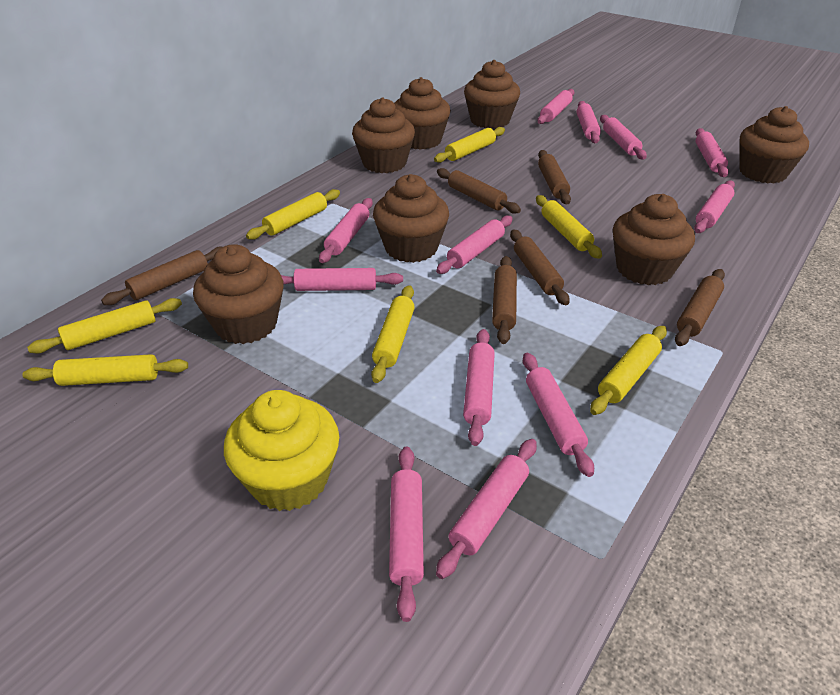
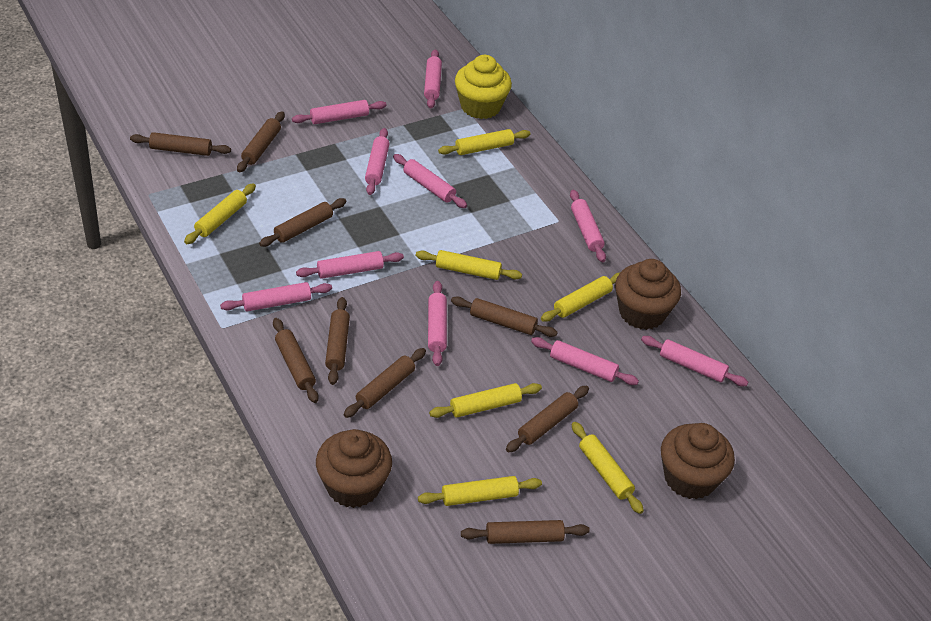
brown cupcake: 7 -> 3
brown rolling pin: 6 -> 9
pink rolling pin: 12 -> 10

